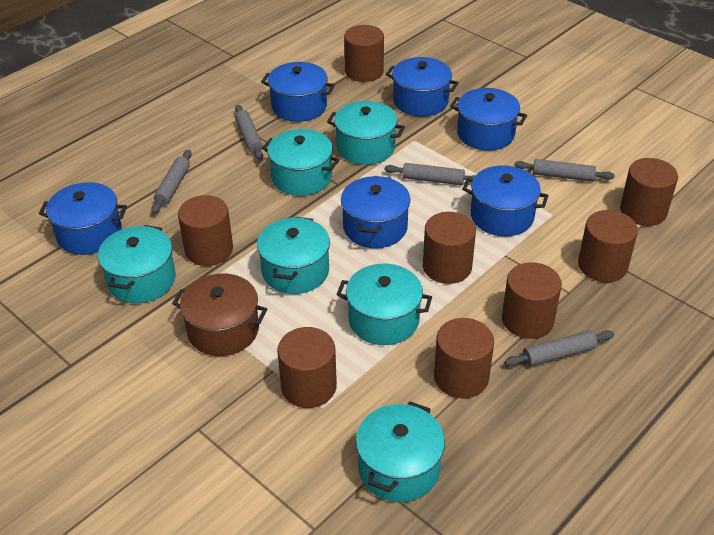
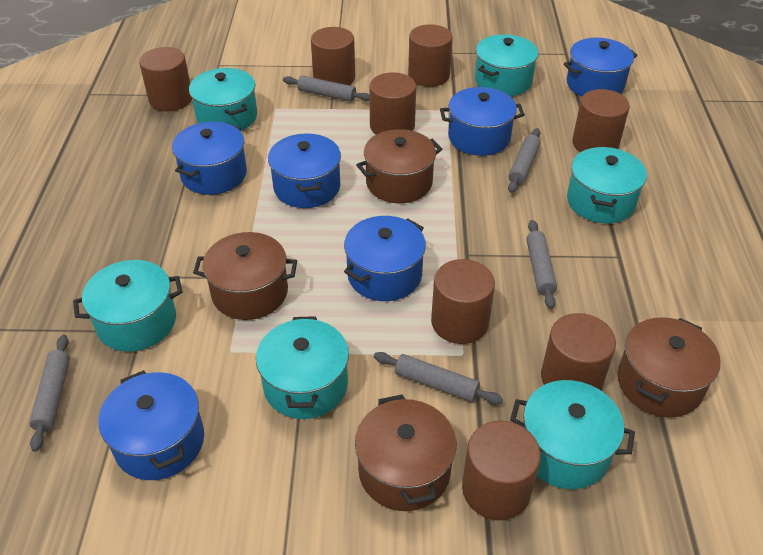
brown pot: 1 -> 4

